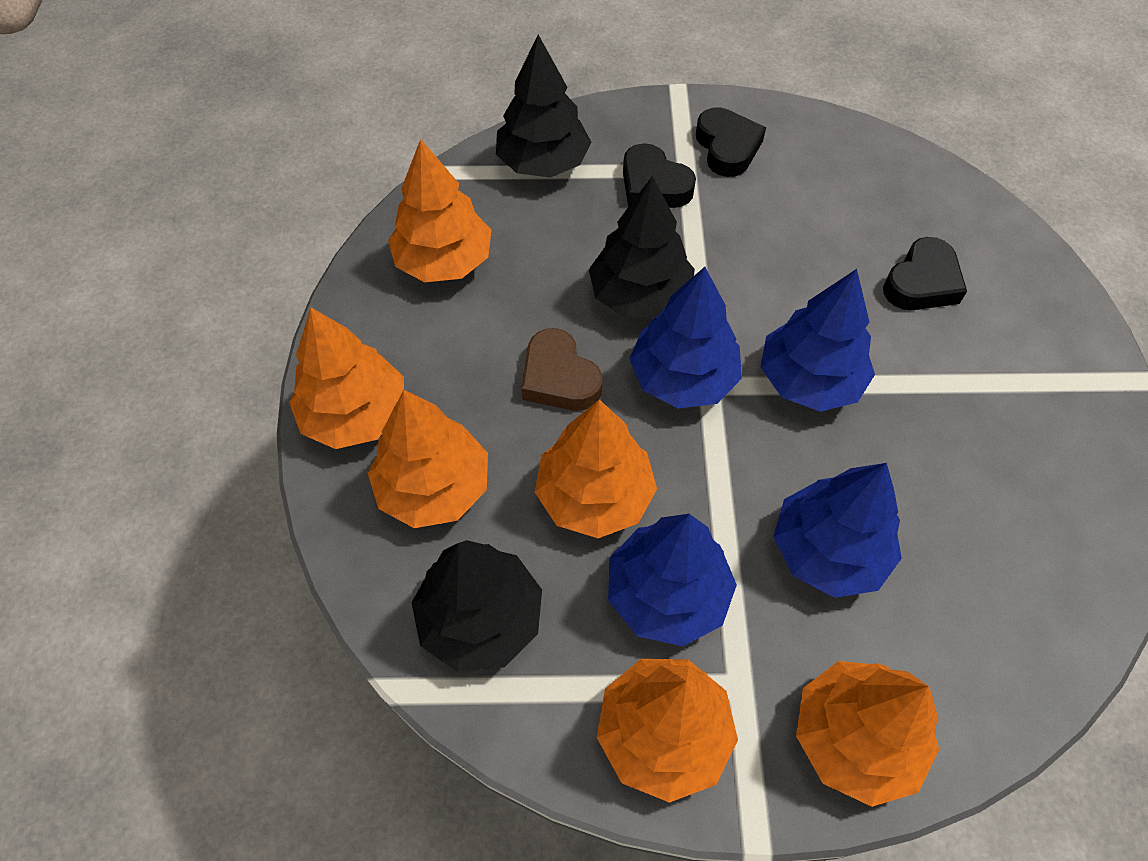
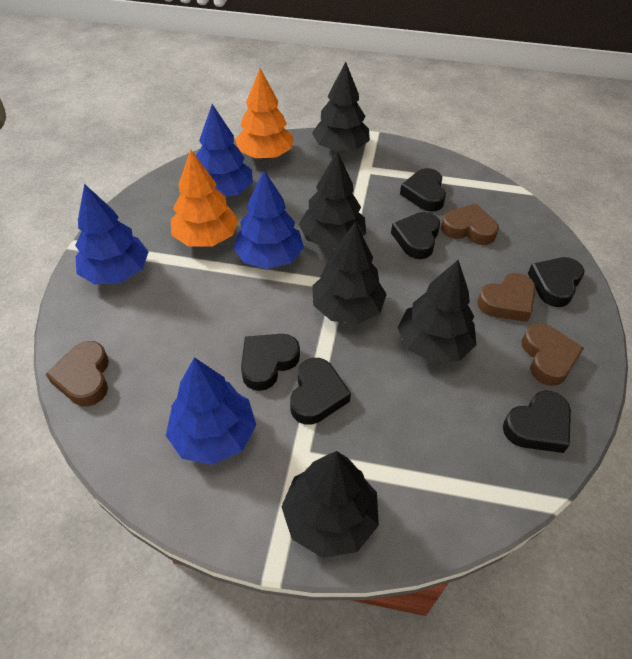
black heart: 3 -> 6
black tree: 3 -> 5
brown heart: 1 -> 4
orange tree: 6 -> 2

